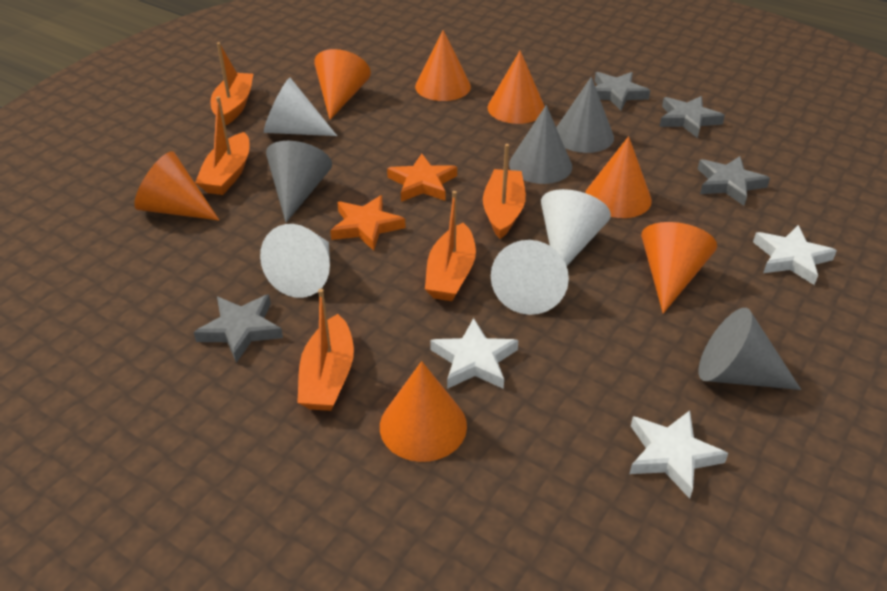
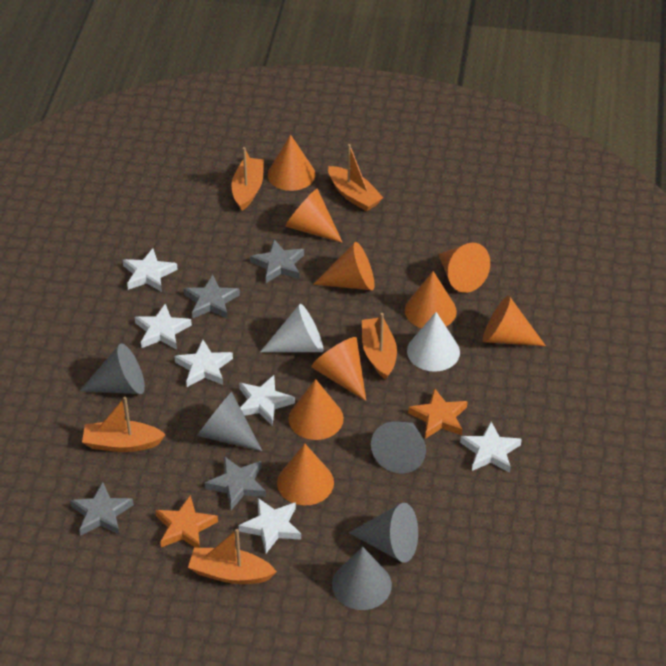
grey cone: 4 -> 5
orange cone: 7 -> 9
white cone: 4 -> 2
white star: 3 -> 6

